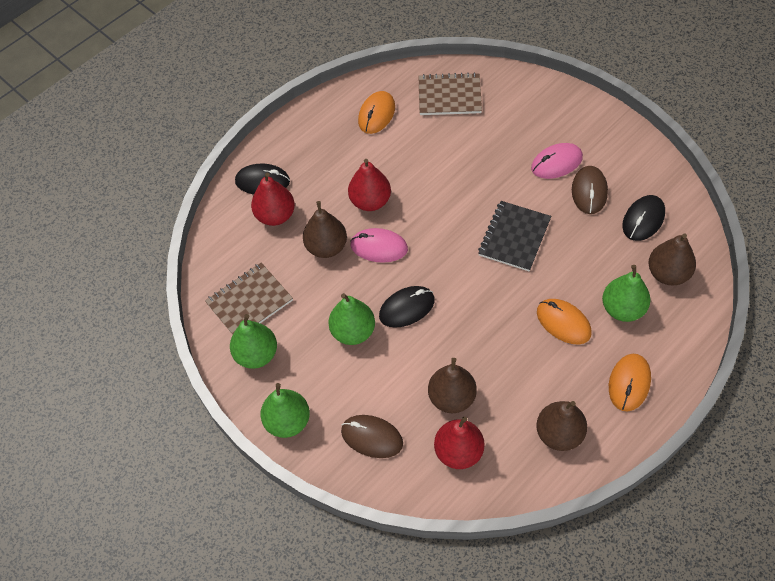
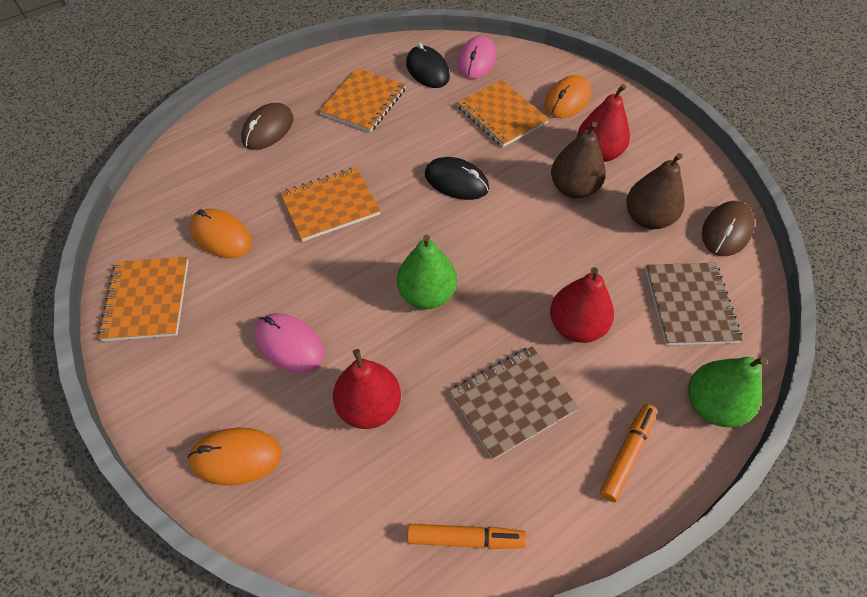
black mouse: 3 -> 2
black notebook: 1 -> 0
brown pear: 4 -> 2
green pear: 4 -> 2
orange marker: 0 -> 2
orange notebook: 0 -> 4

